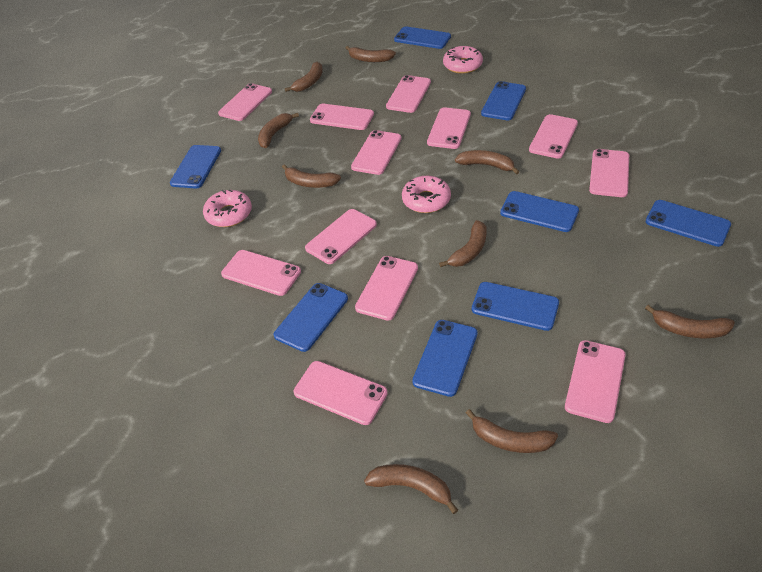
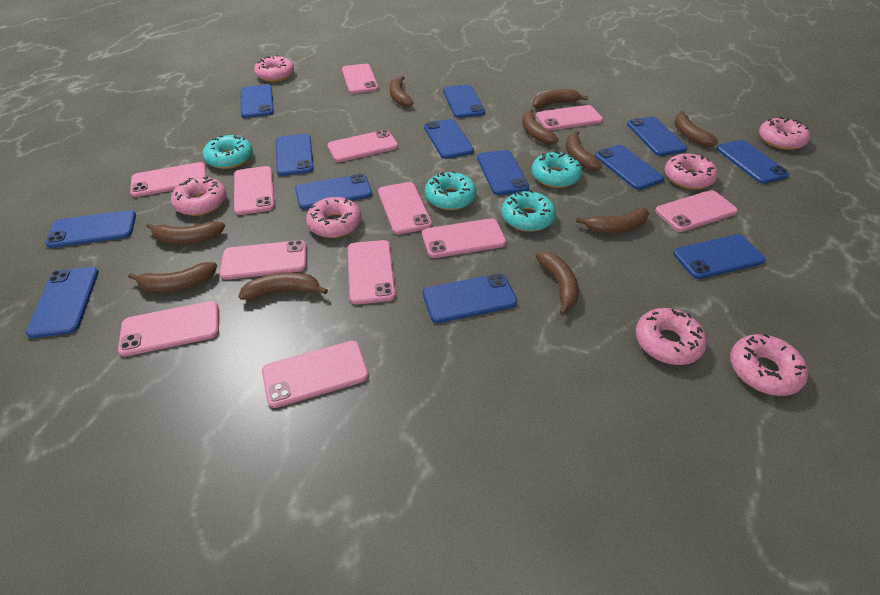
blue phone: 8 -> 13
brown banana: 9 -> 10
pink donut: 3 -> 7
turquoise donut: 0 -> 4

